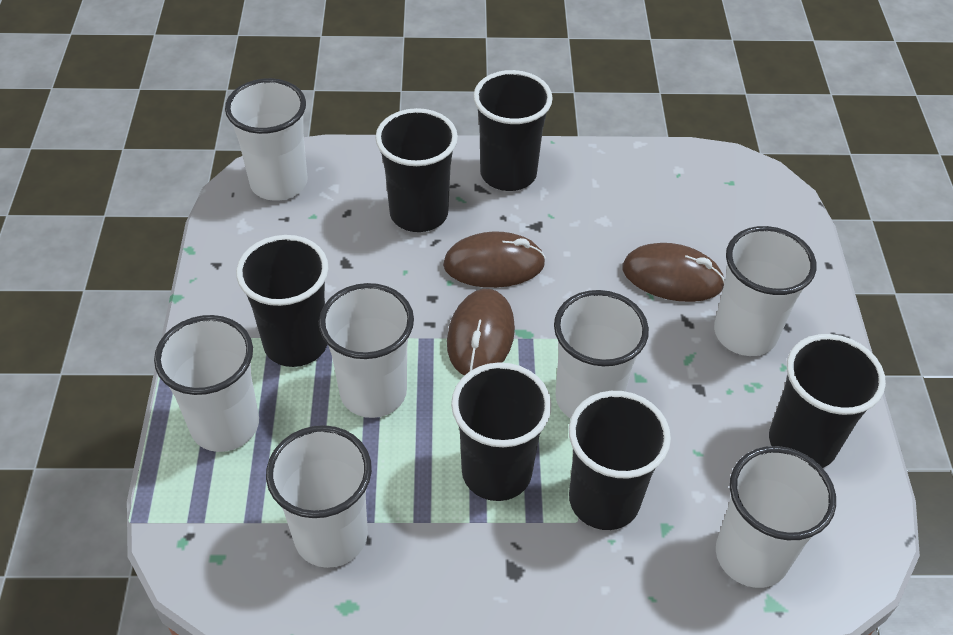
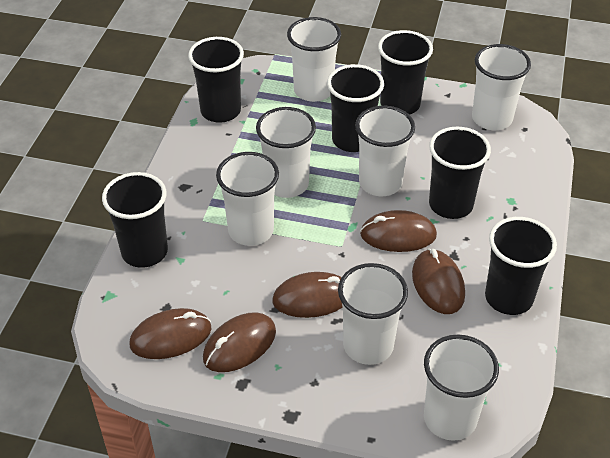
brown mouse: 3 -> 5

